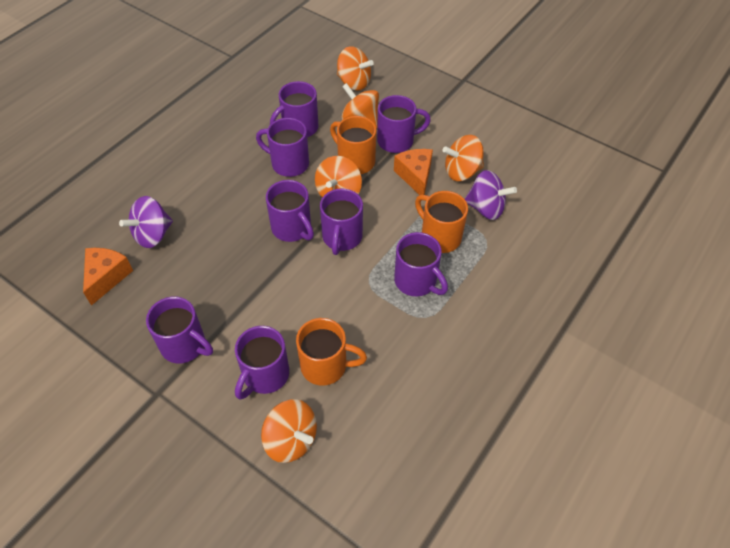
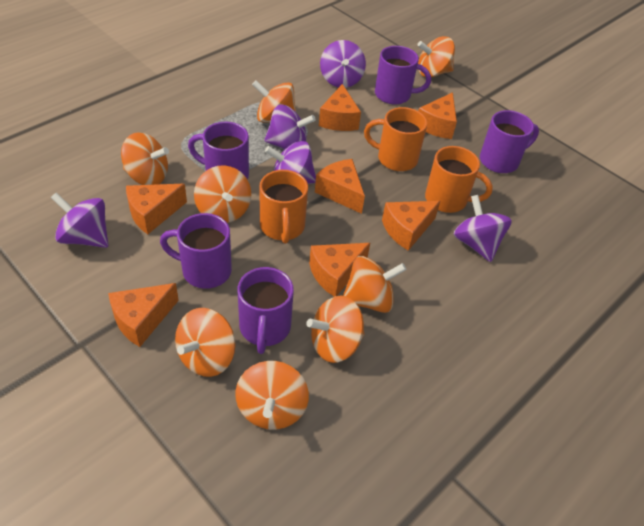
orange cheese: 2 -> 7
orange spinning top: 5 -> 8
purple mug: 8 -> 5
purple spinning top: 2 -> 5

